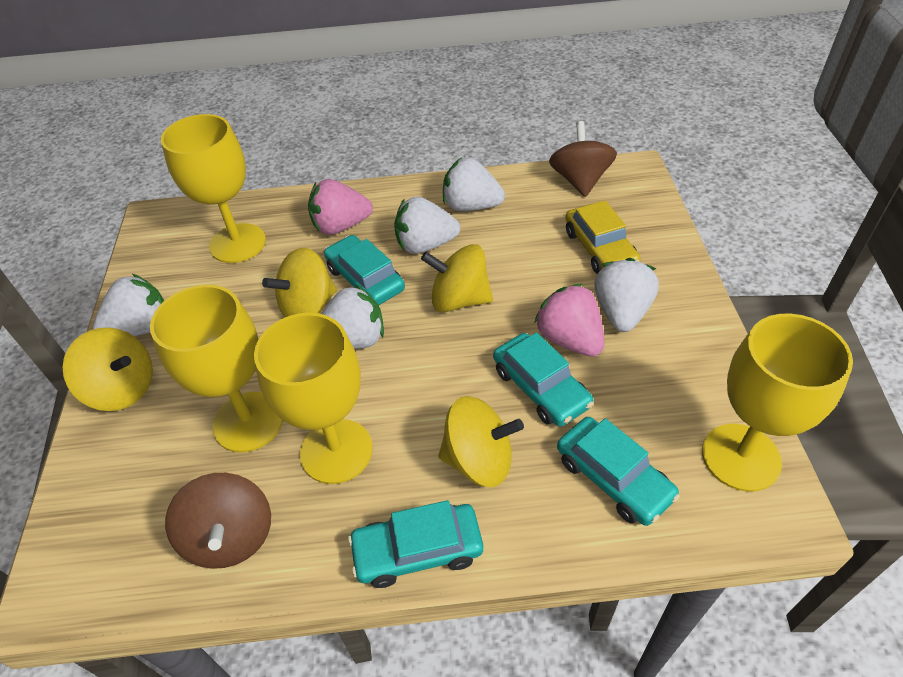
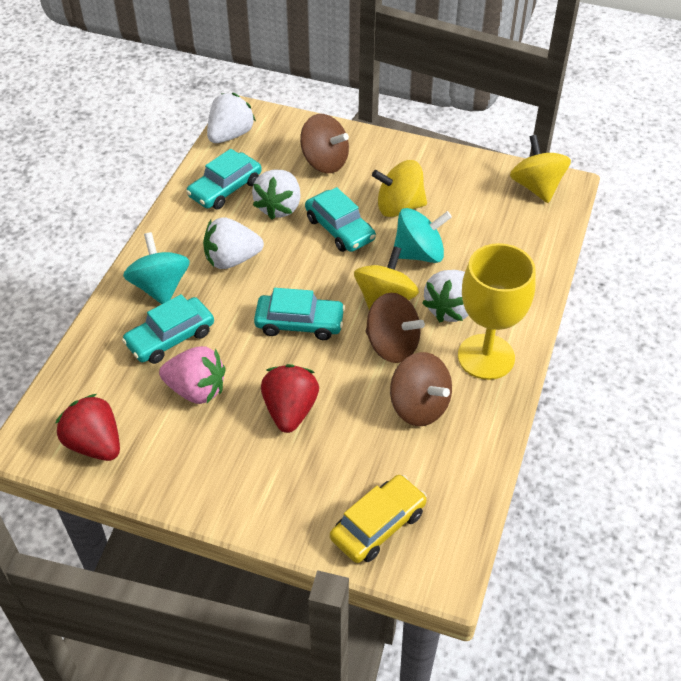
brown spinning top: 2 -> 3
pink strawberry: 2 -> 1
red strawberry: 0 -> 2
turquoise spinning top: 0 -> 2
white strawberry: 5 -> 4
yellow goblet: 4 -> 1
yellow spinning top: 4 -> 3

